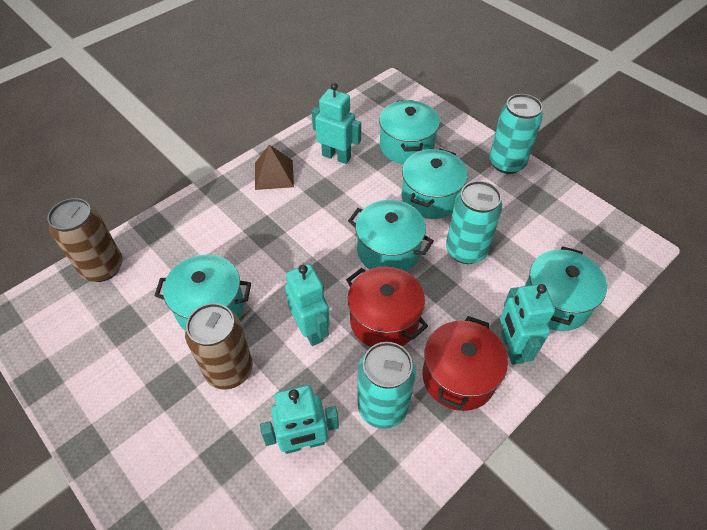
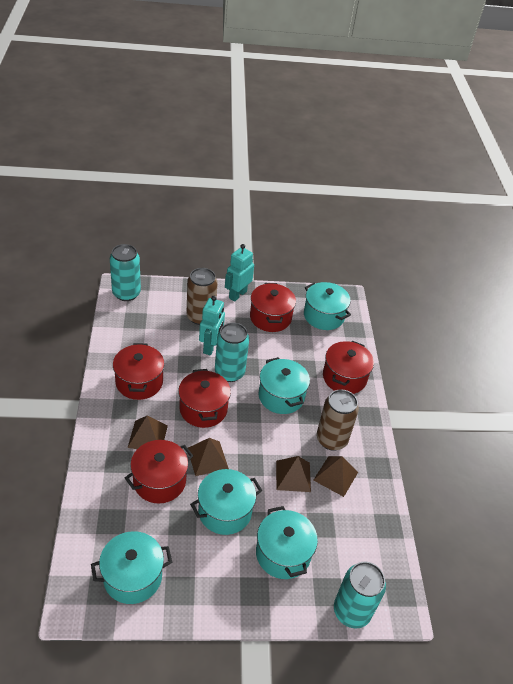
brown pyramid: 1 -> 4
red pot: 2 -> 5
turquoise robot: 4 -> 2

